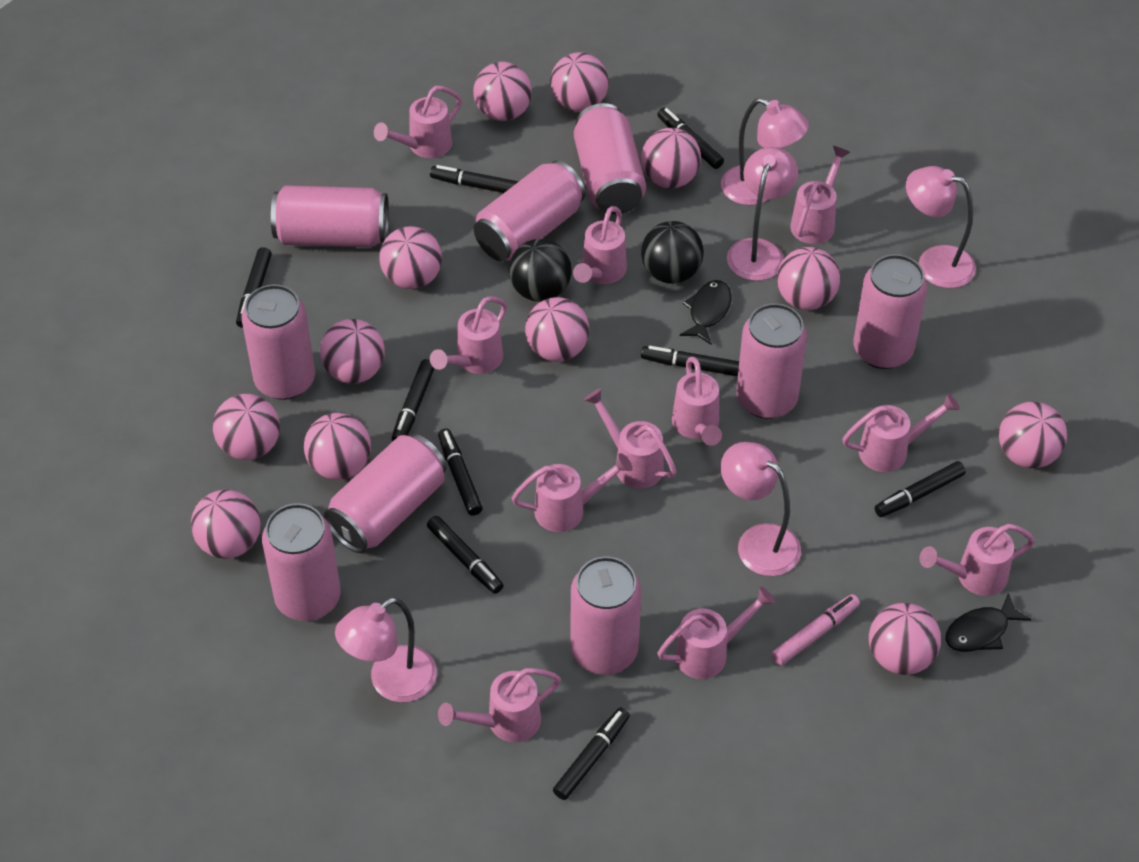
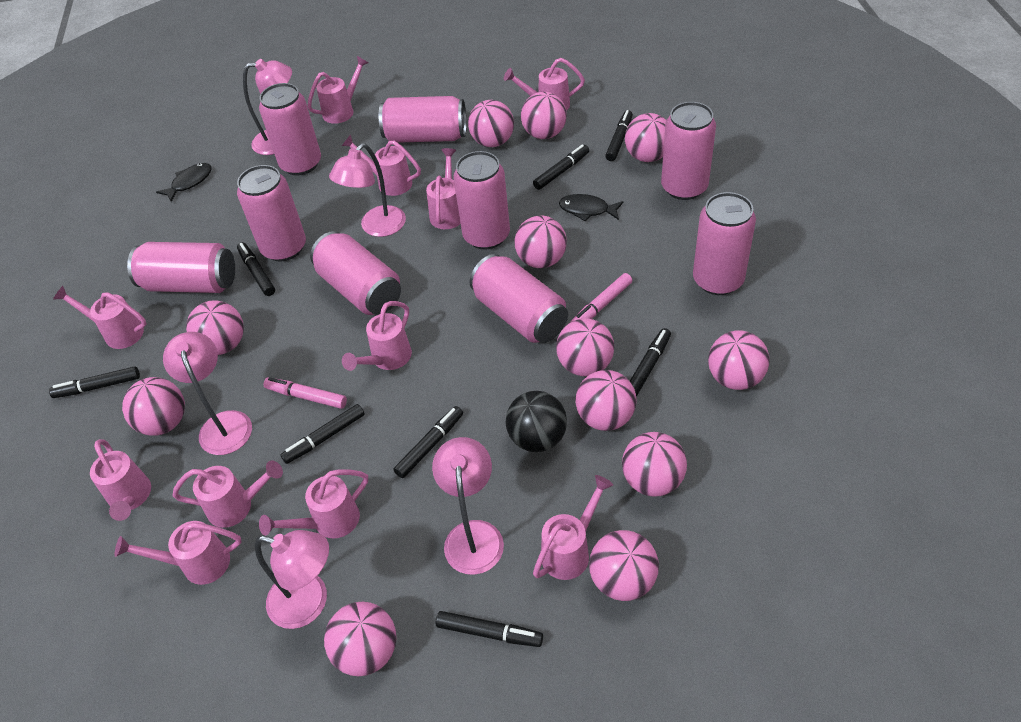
black ball: 2 -> 1
black marker: 9 -> 8
pink marker: 1 -> 2

